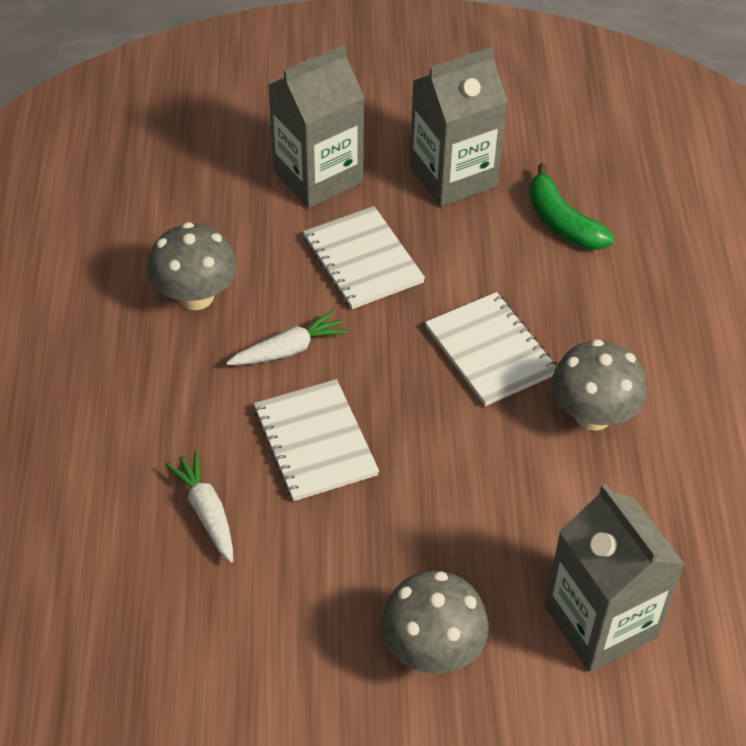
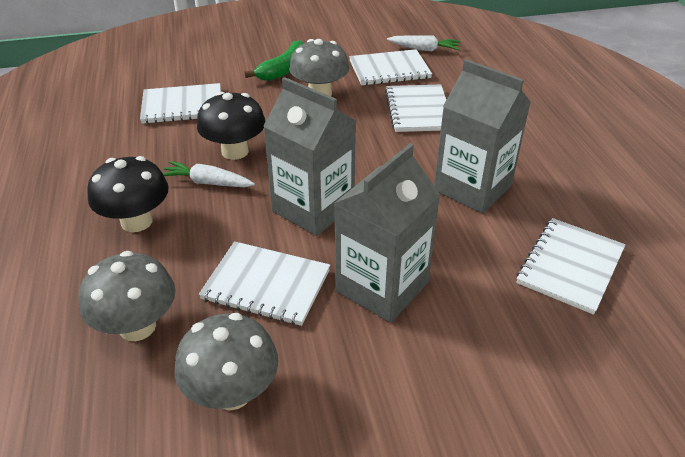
black mushroom: 0 -> 2
white notebook: 3 -> 5

